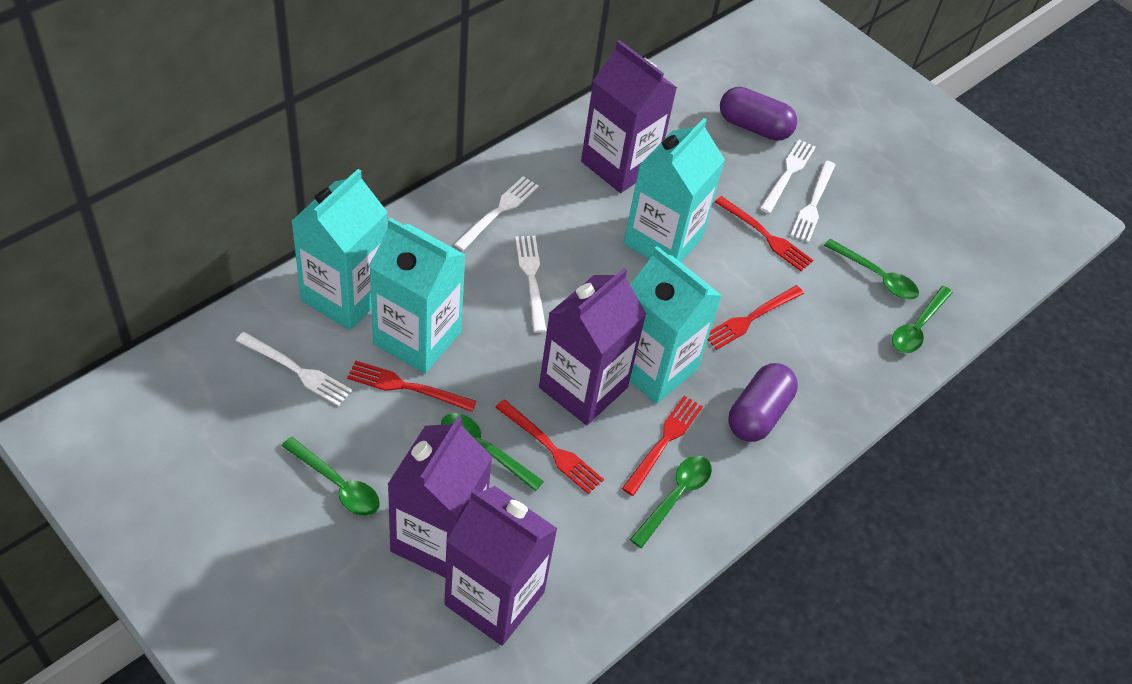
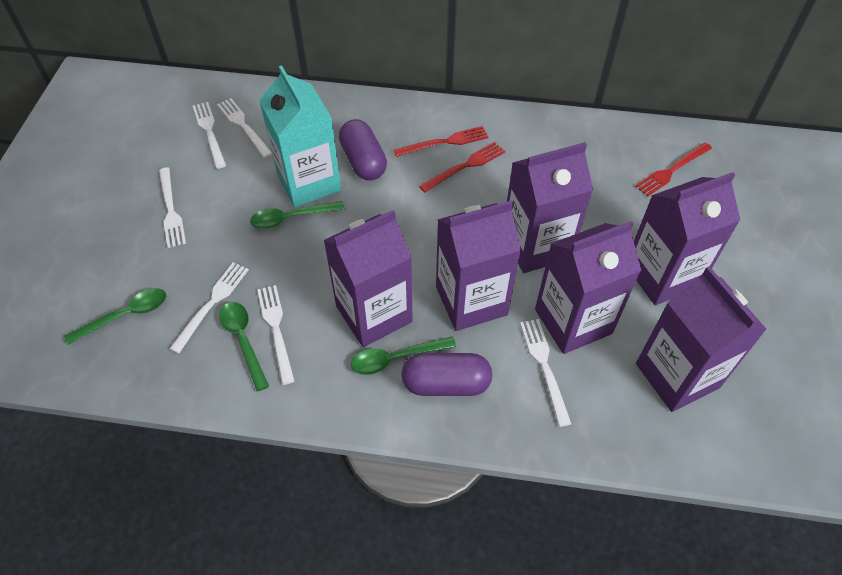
green spoon: 5 -> 4
purple carton: 4 -> 6
red fork: 5 -> 3
turquoise carton: 4 -> 1
white fork: 5 -> 6

